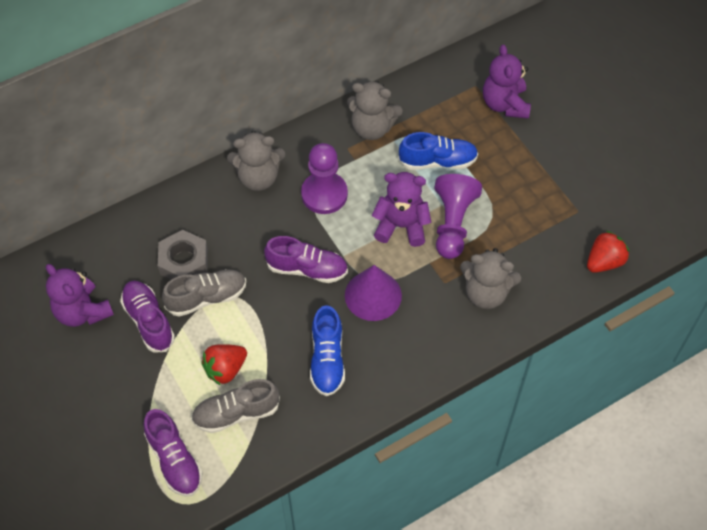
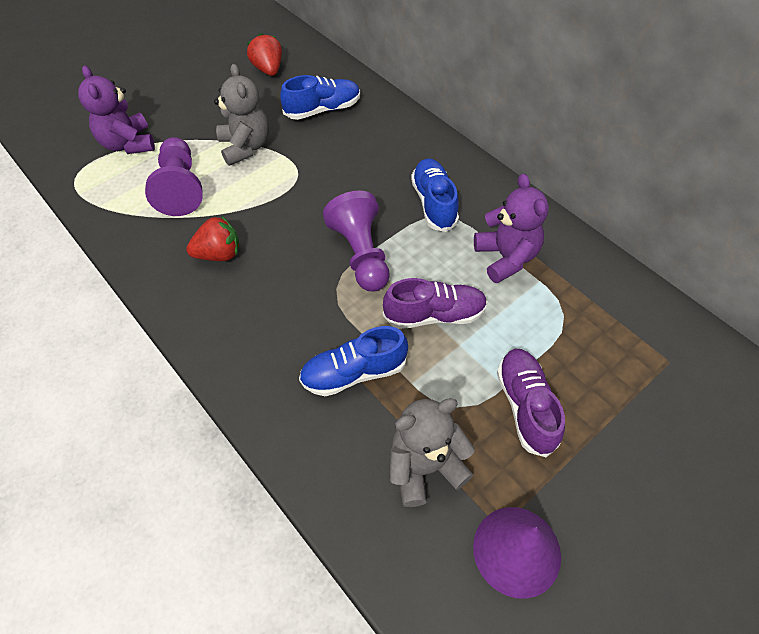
blue shoe: 2 -> 3
grey nut: 1 -> 0
grey shoe: 2 -> 0
grey teddy bear: 3 -> 2
purple shoe: 3 -> 2
purple teddy bear: 3 -> 2

